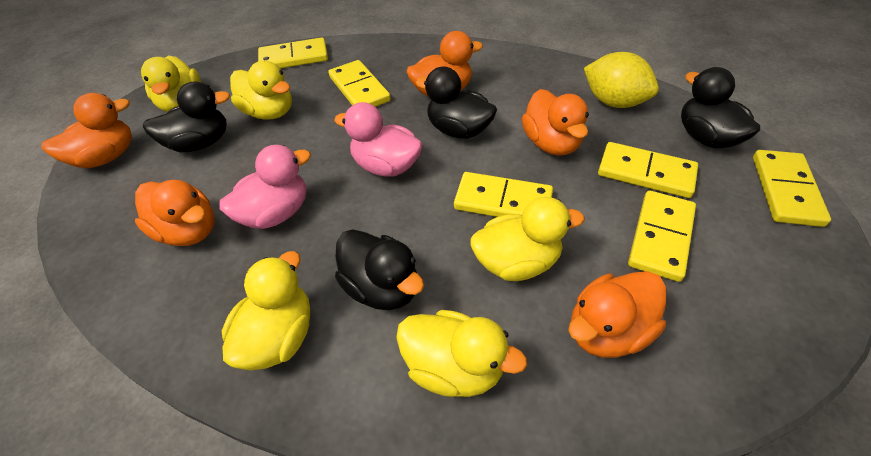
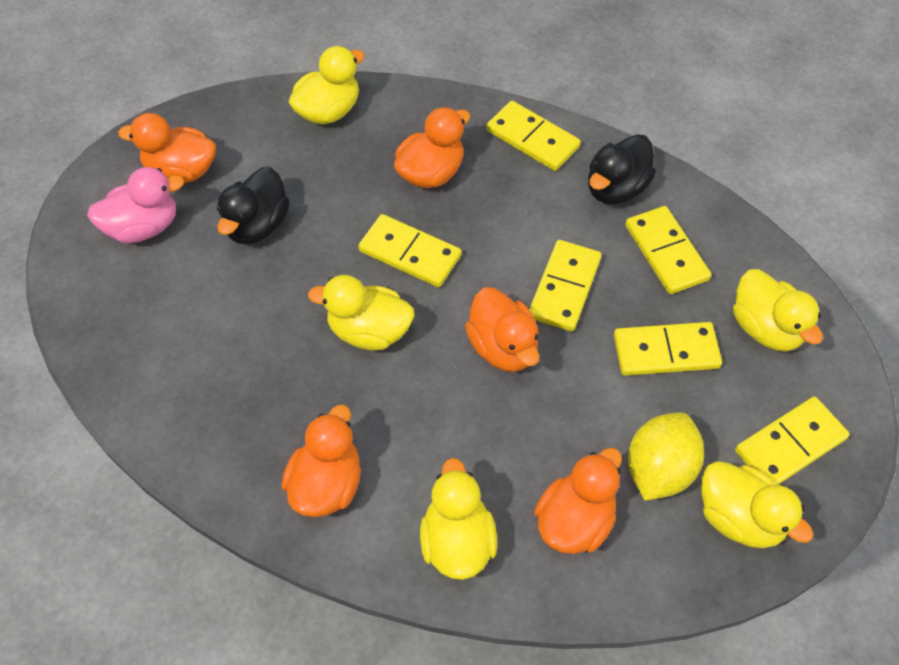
black duck: 4 -> 2
pink duck: 2 -> 1

